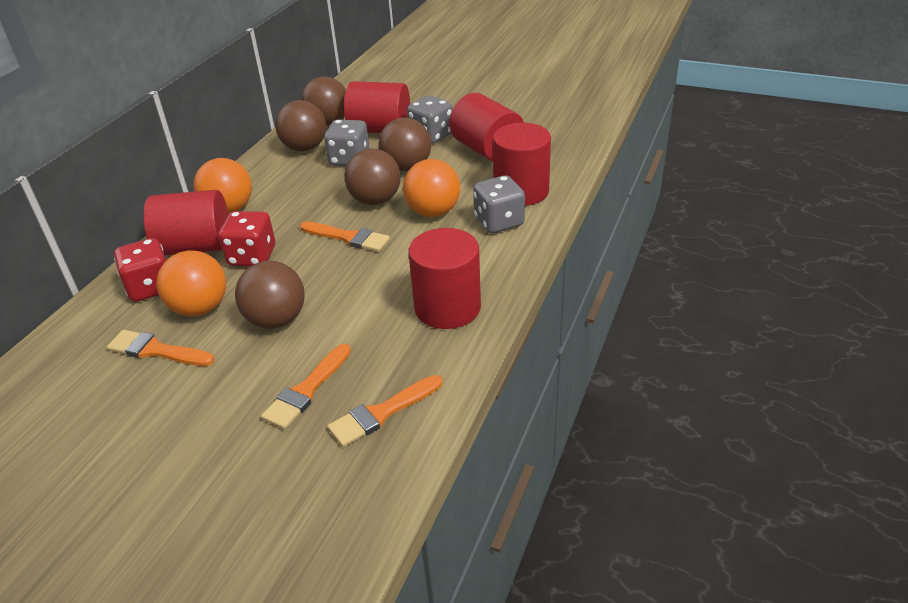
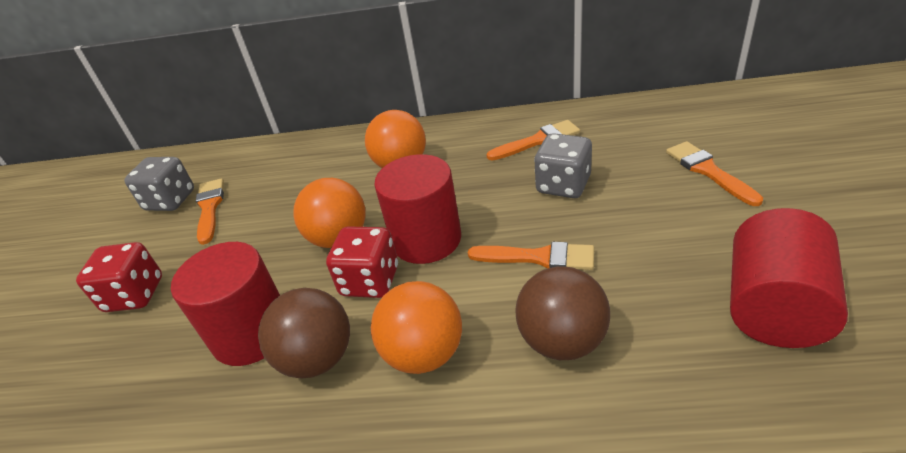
brown ball: 5 -> 2
grey dice: 3 -> 2
red cylinder: 5 -> 3

